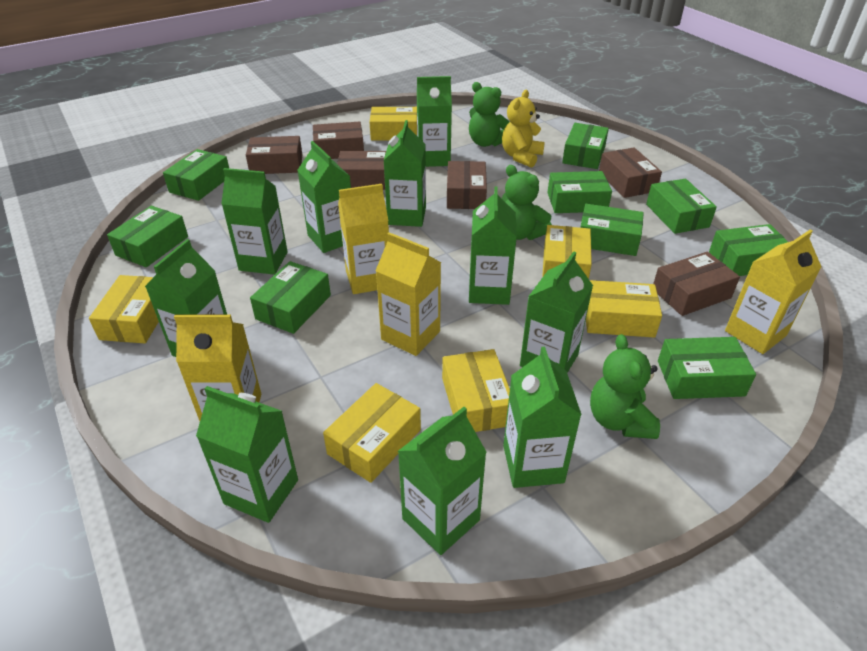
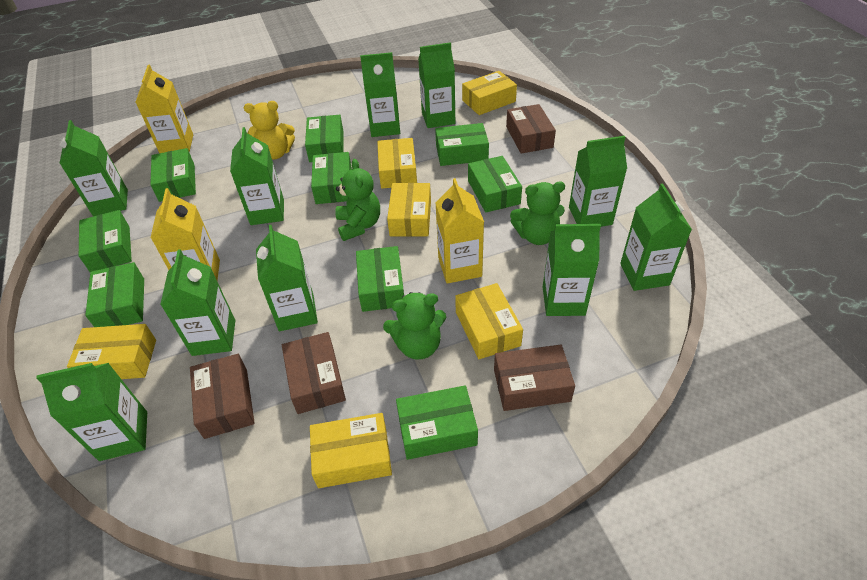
brown box: 6 -> 4
yellow carton: 4 -> 3

